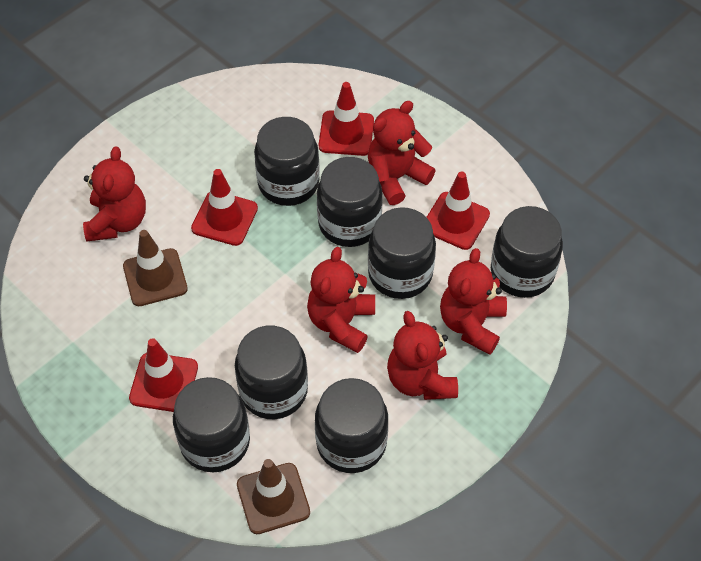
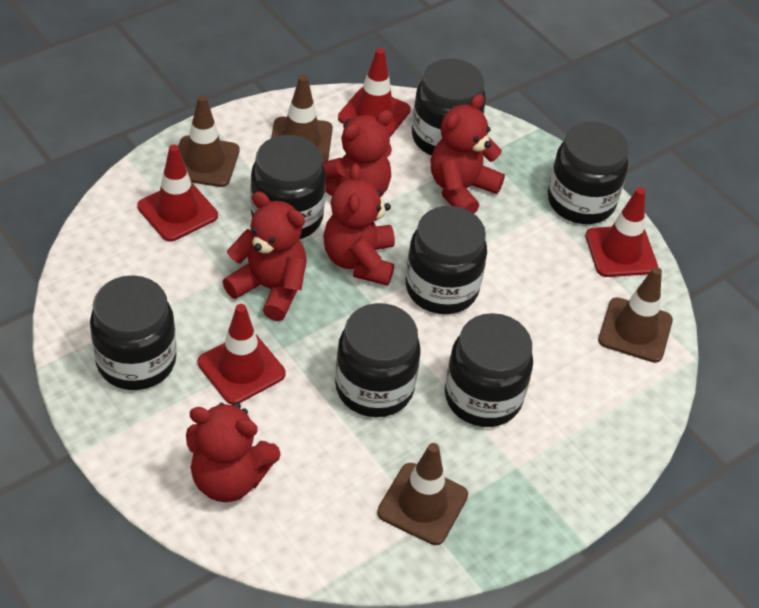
brown traffic cone: 2 -> 4

